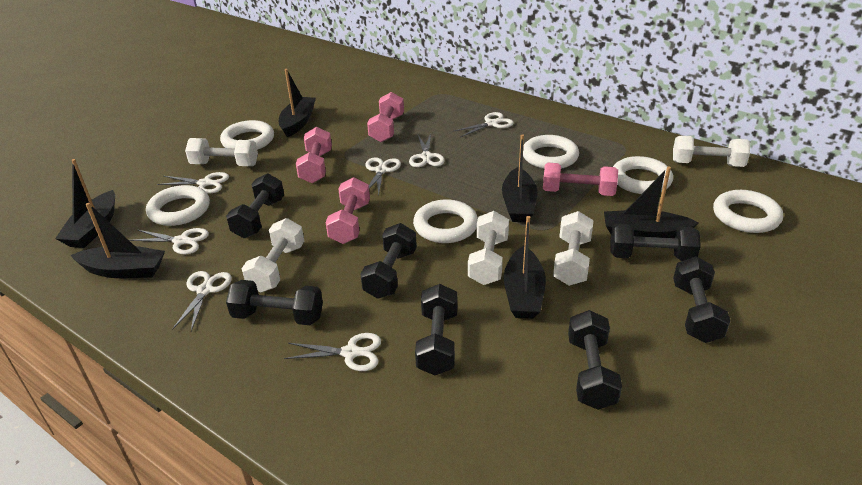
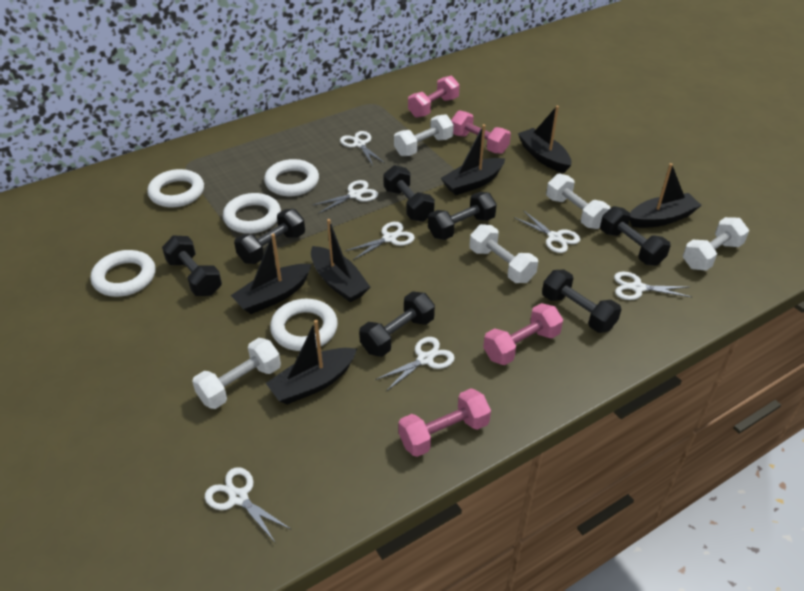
white ring: 6 -> 5

